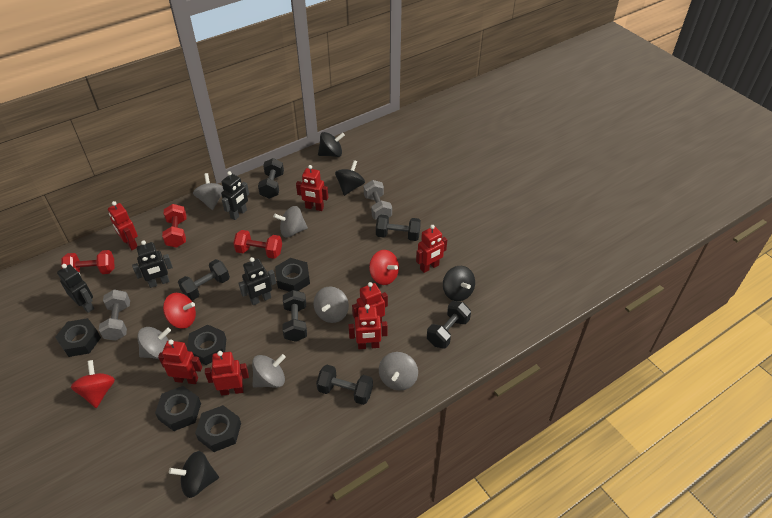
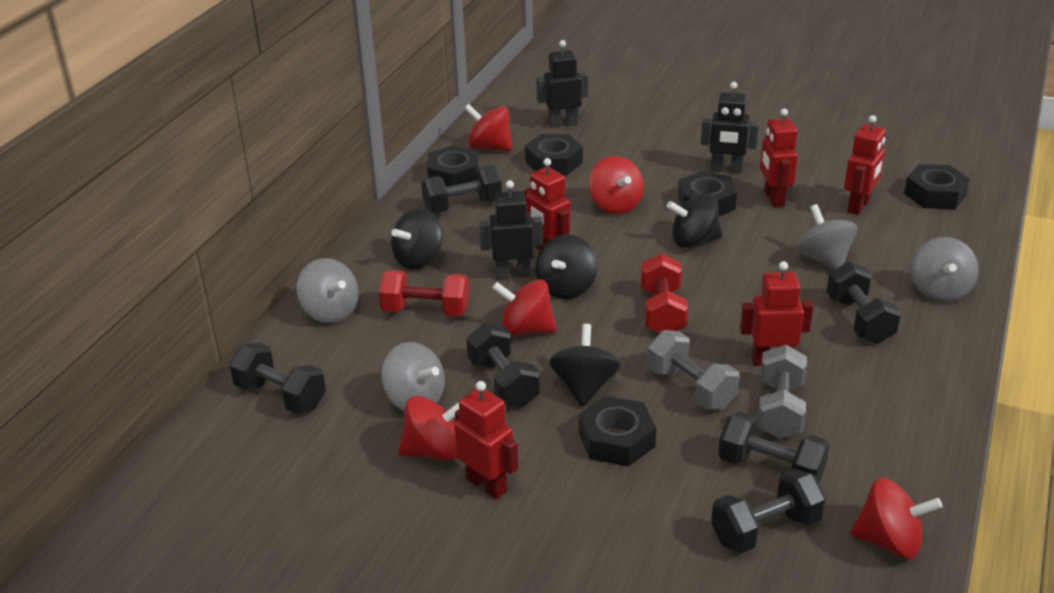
black robot: 4 -> 3
grey spinning top: 6 -> 4
red dumbbell: 3 -> 2
red robot: 7 -> 5
red spinning top: 3 -> 5

